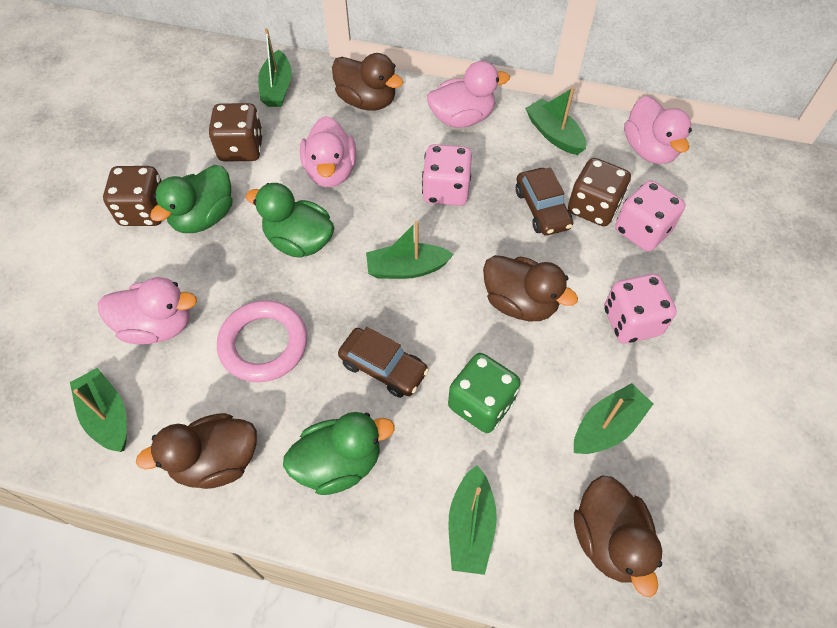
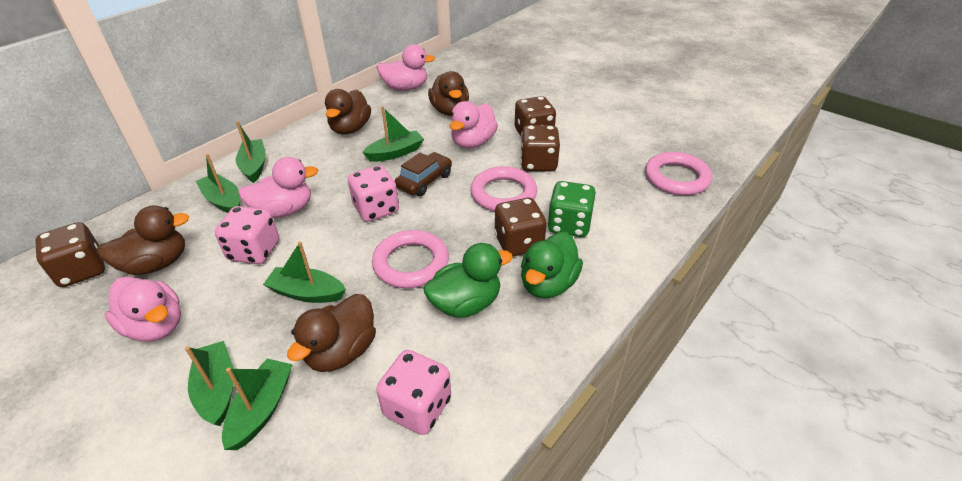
brown car: 2 -> 1
brown dice: 3 -> 4
green duck: 3 -> 2
pink ring: 1 -> 3

